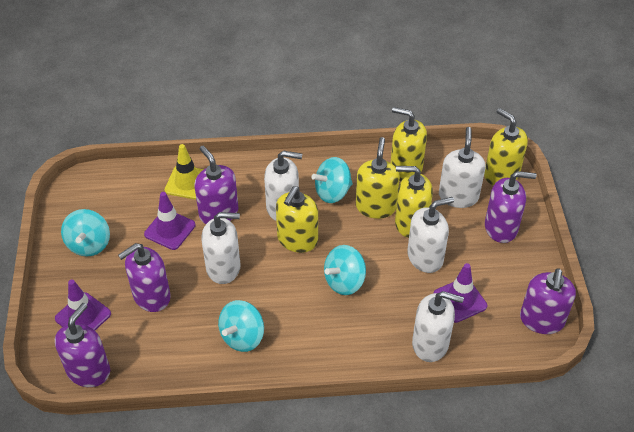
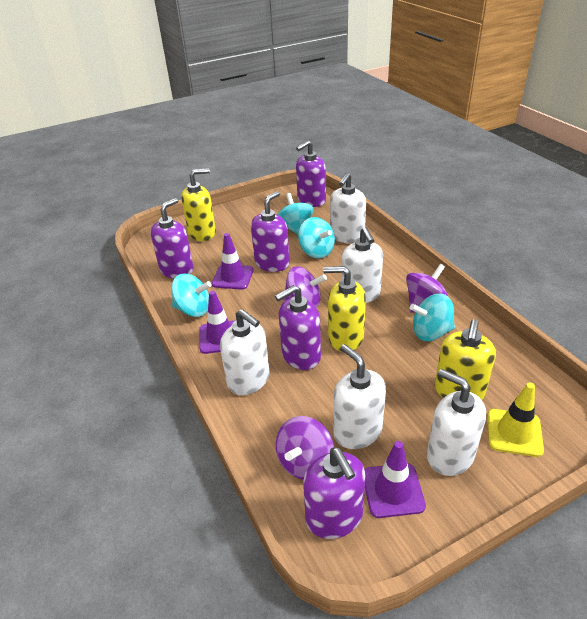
purple spinning top: 0 -> 3
yellow soap dispenser: 5 -> 3

